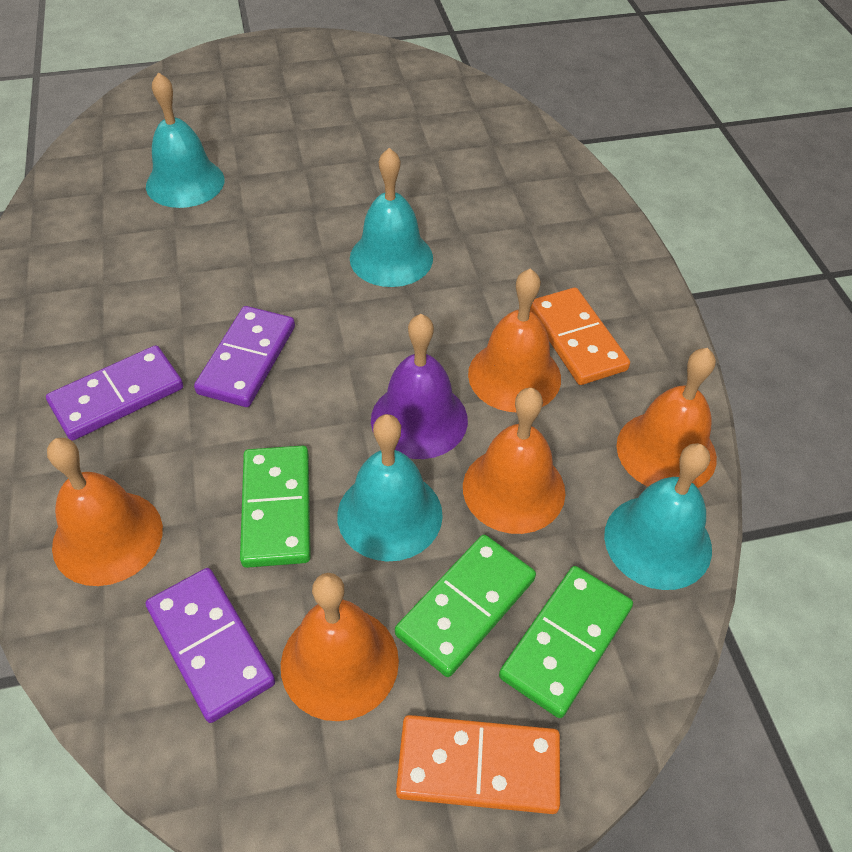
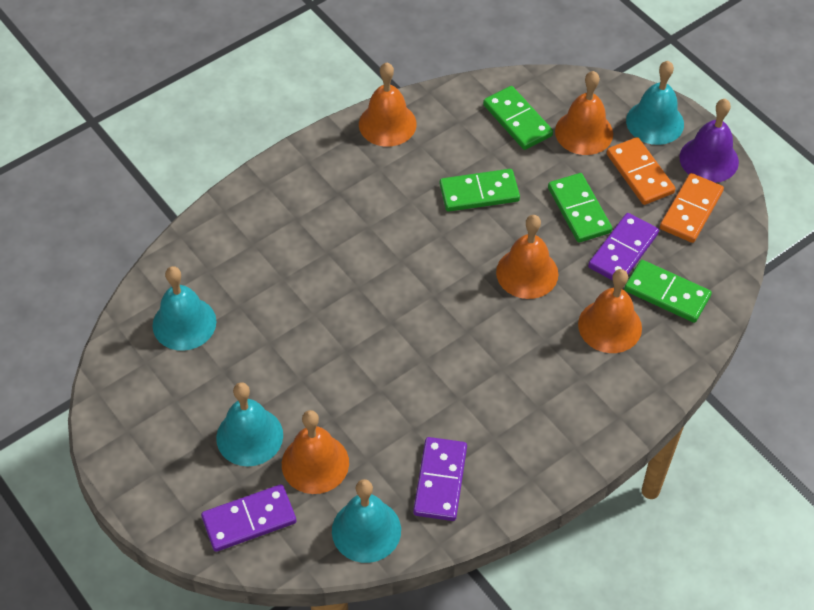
green domino: 3 -> 4

